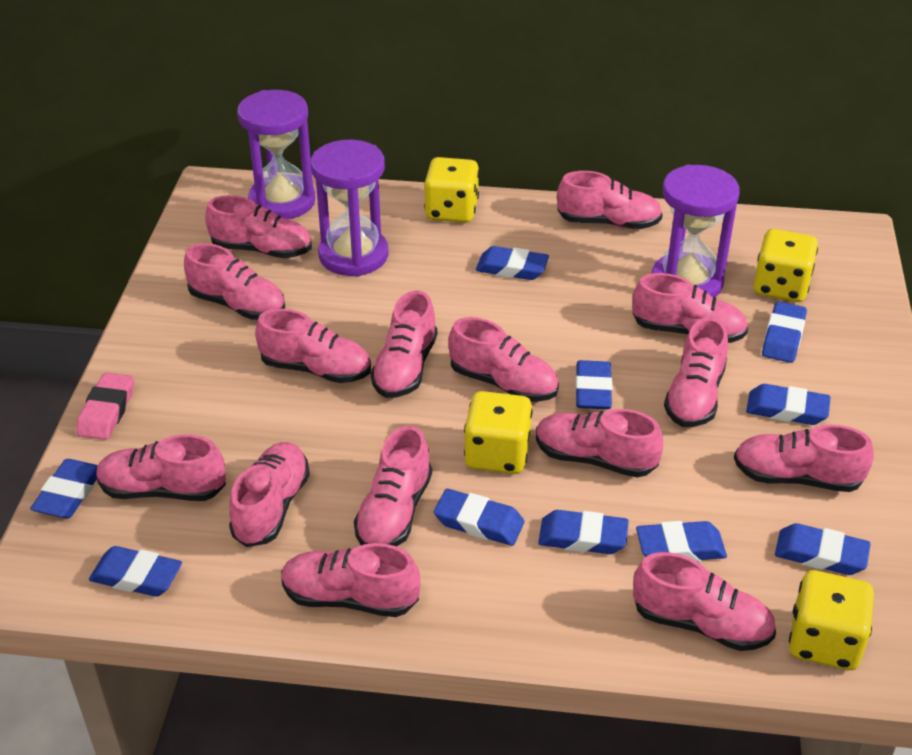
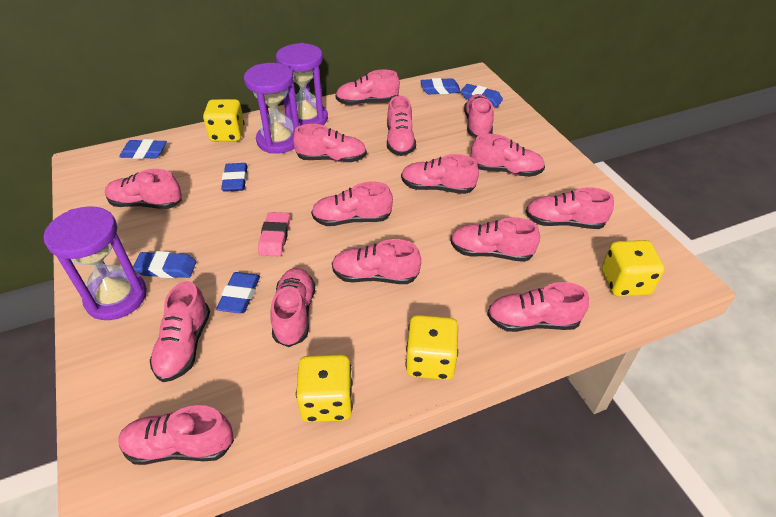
blue eraser: 10 -> 6

